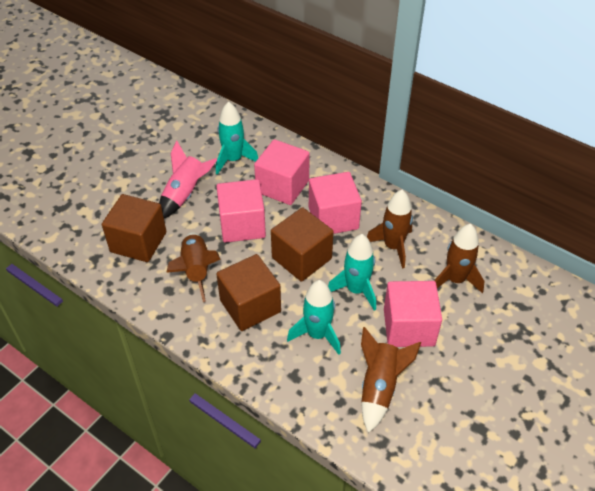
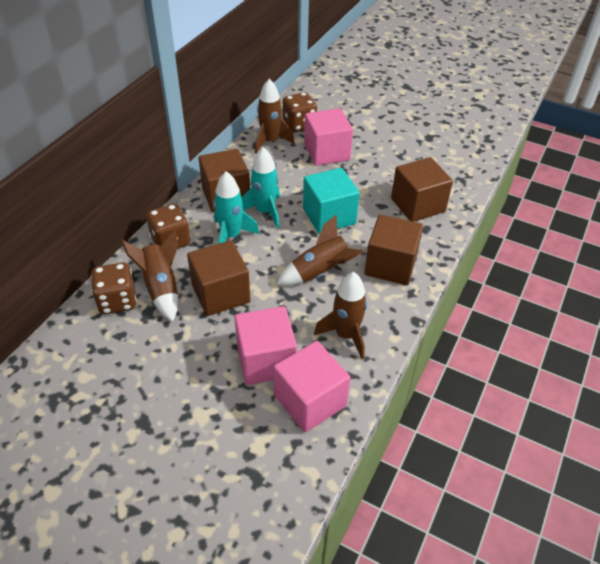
brown cube: 3 -> 4
brown dice: 0 -> 3
pink cube: 4 -> 3
pink rocket: 1 -> 0
turquoise cube: 0 -> 1
turquoise rocket: 3 -> 2

